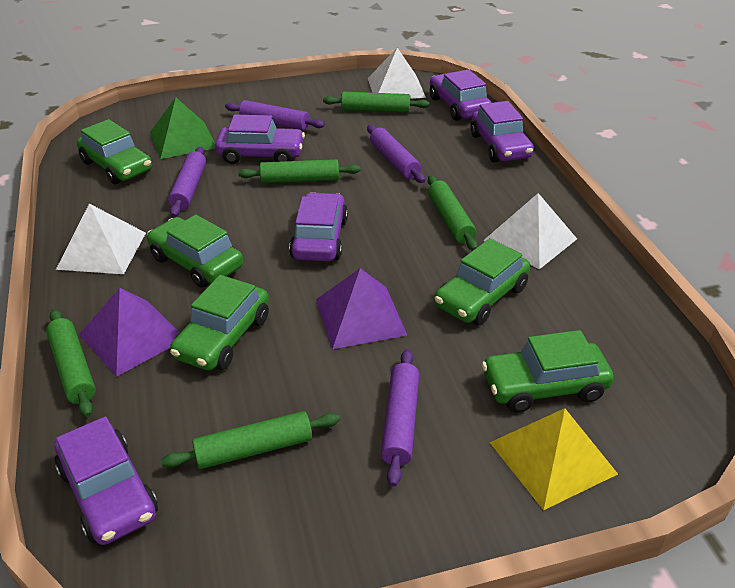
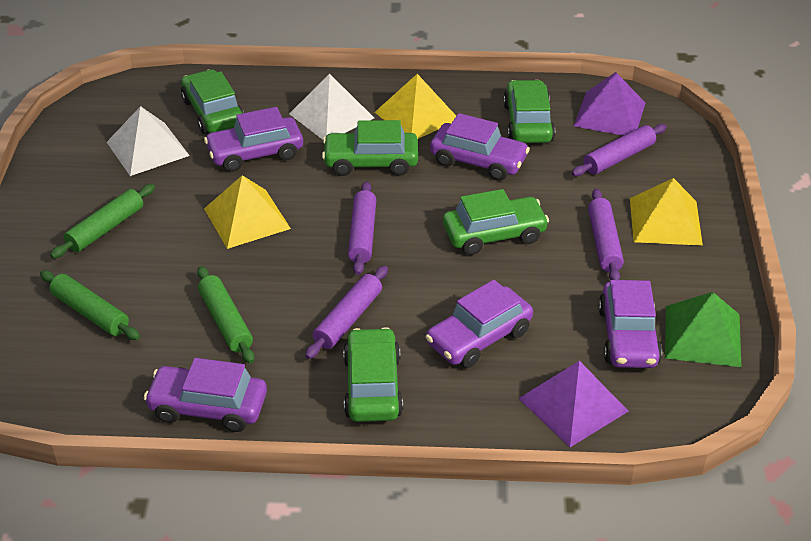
green rolling pin: 5 -> 3
white pyramid: 3 -> 2
yellow pyramid: 1 -> 3

